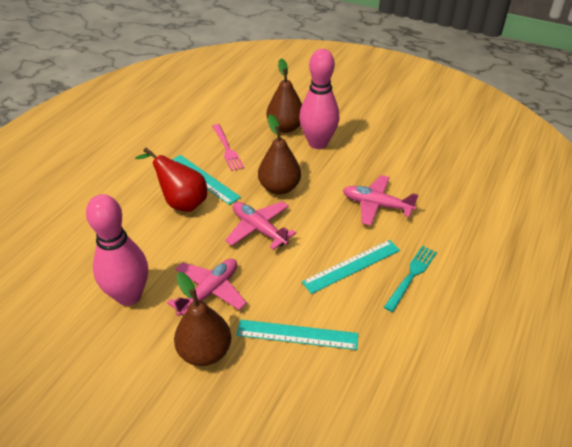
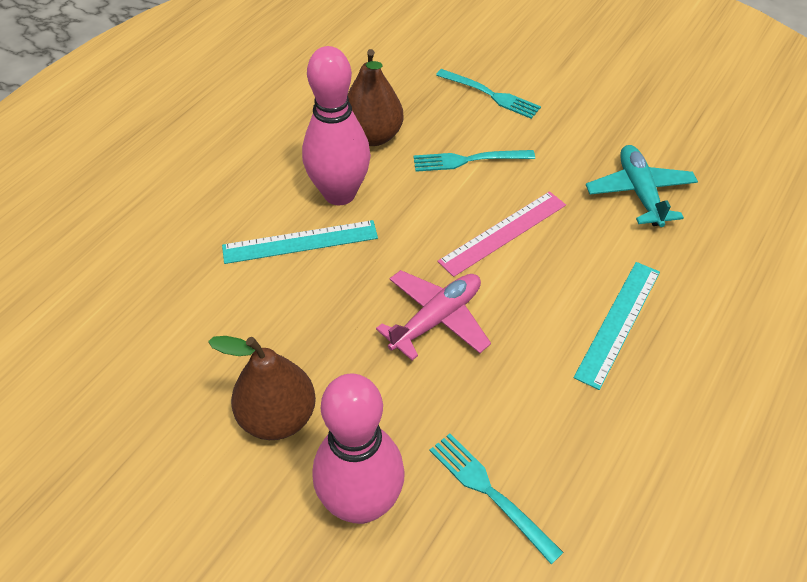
brown pear: 3 -> 2
pink fork: 1 -> 0
pink plane: 3 -> 1
pink ruler: 0 -> 1
red pear: 1 -> 0
turquoise fork: 1 -> 3
turquoise plane: 0 -> 1
turquoise ruler: 3 -> 2

